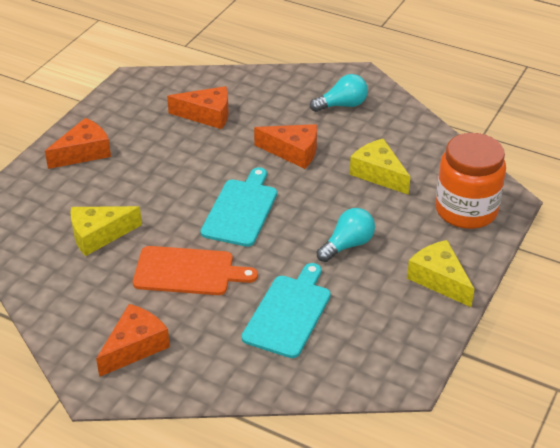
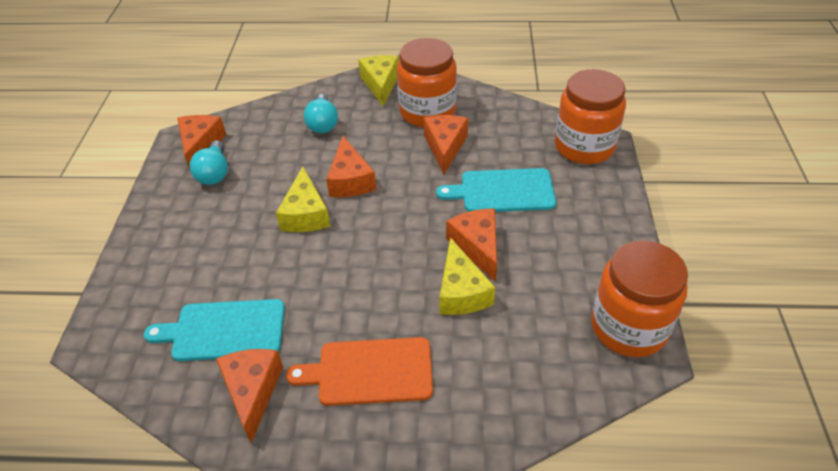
orange cheese: 4 -> 5
orange jar: 1 -> 3

